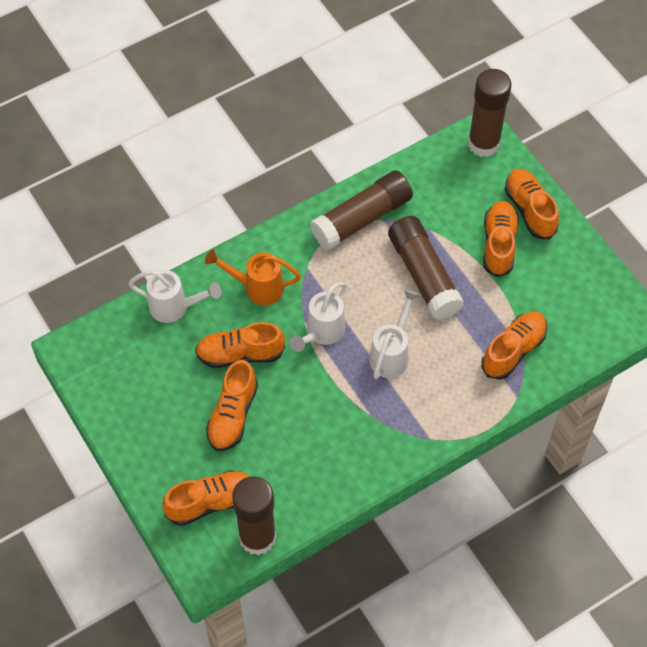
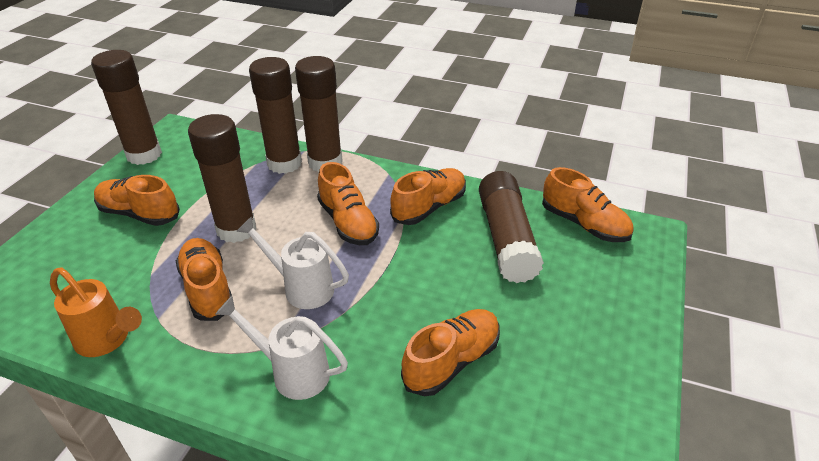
brown glue stick: 4 -> 5
white watering can: 3 -> 2

